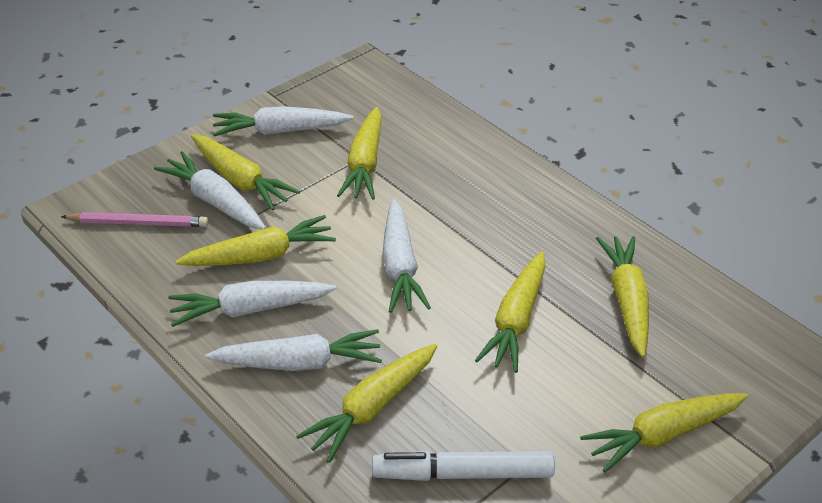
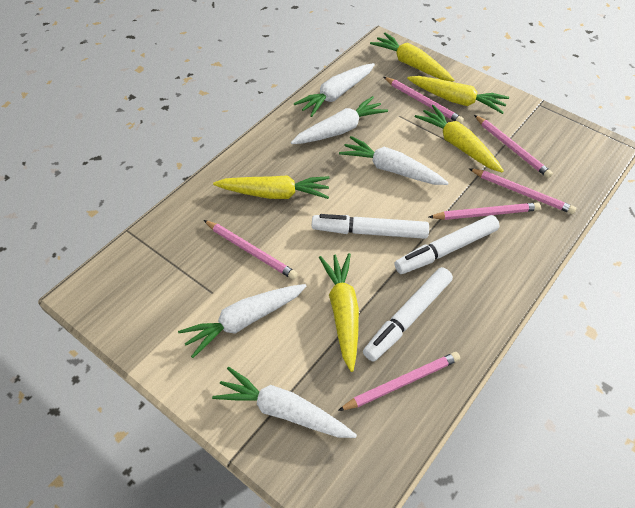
pink pencil: 1 -> 6
white marker: 1 -> 3
yellow carrot: 7 -> 5

